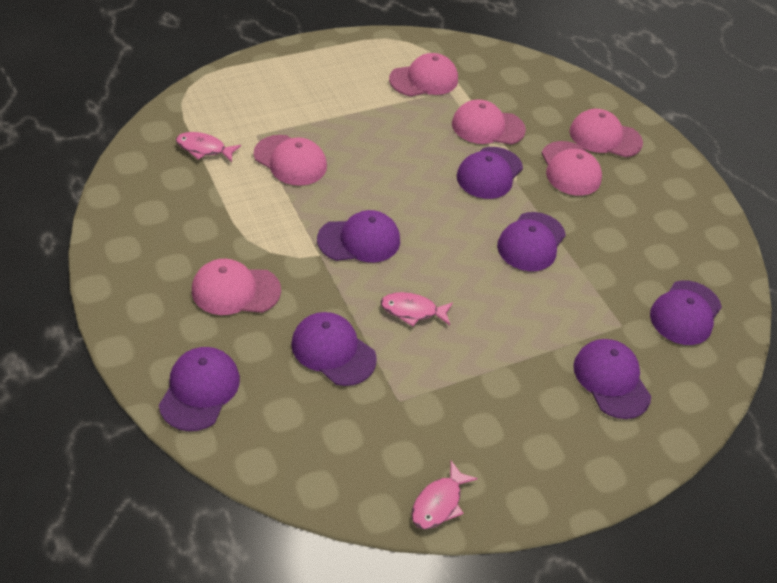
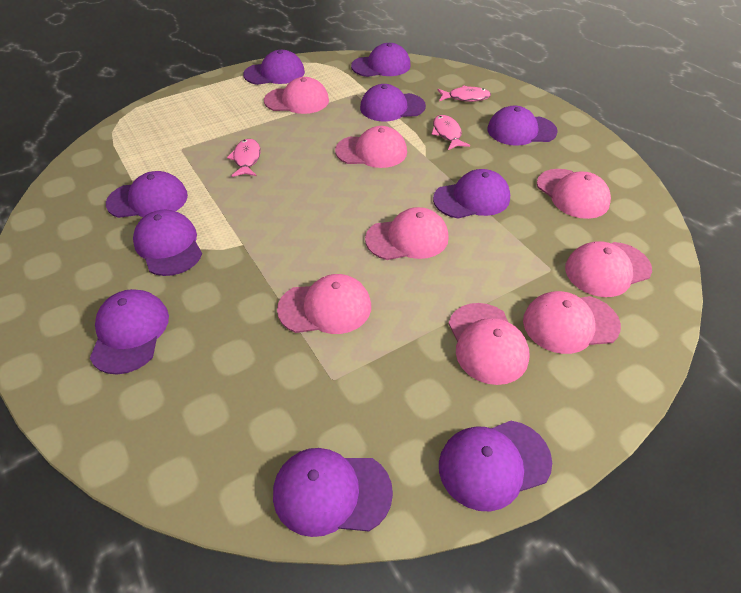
pink cap: 6 -> 8
purple cap: 7 -> 10

